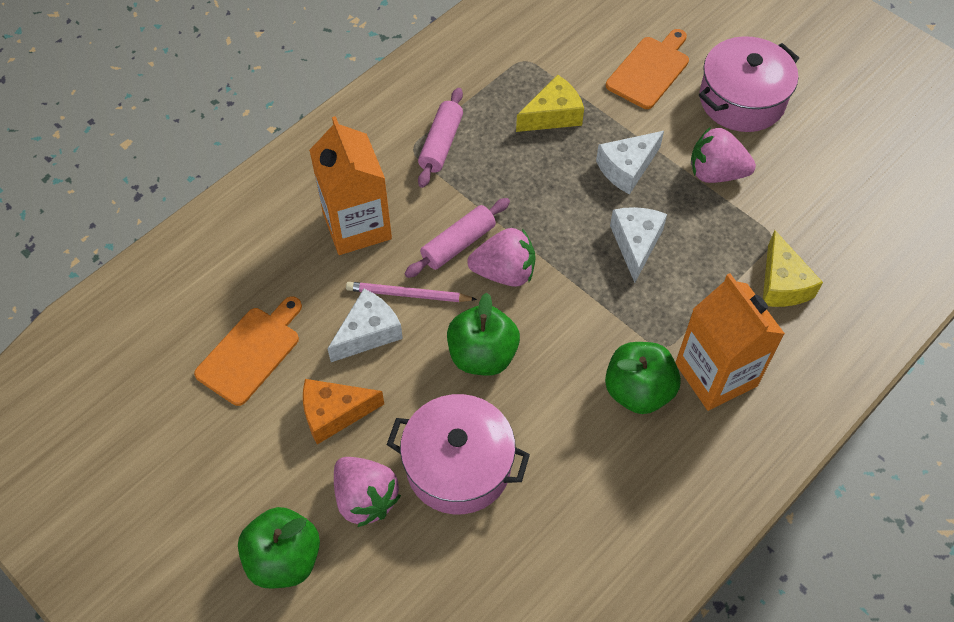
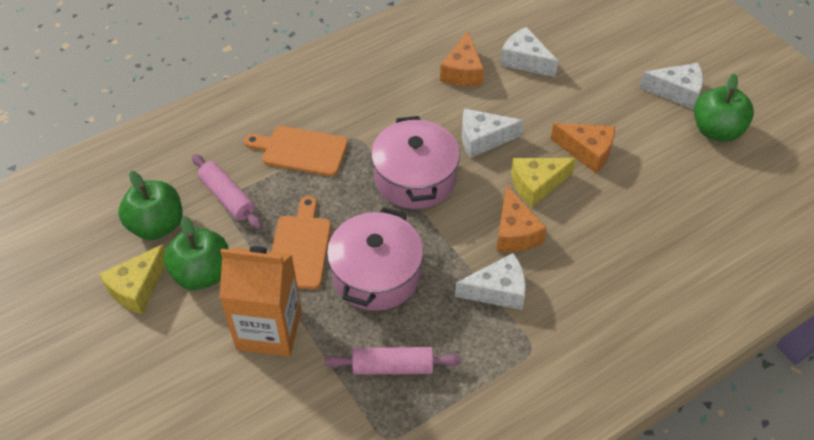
orange carton: 2 -> 1
orange cheese: 1 -> 3
pink pencil: 1 -> 0
pink strawberry: 3 -> 0
white cheese: 3 -> 4

